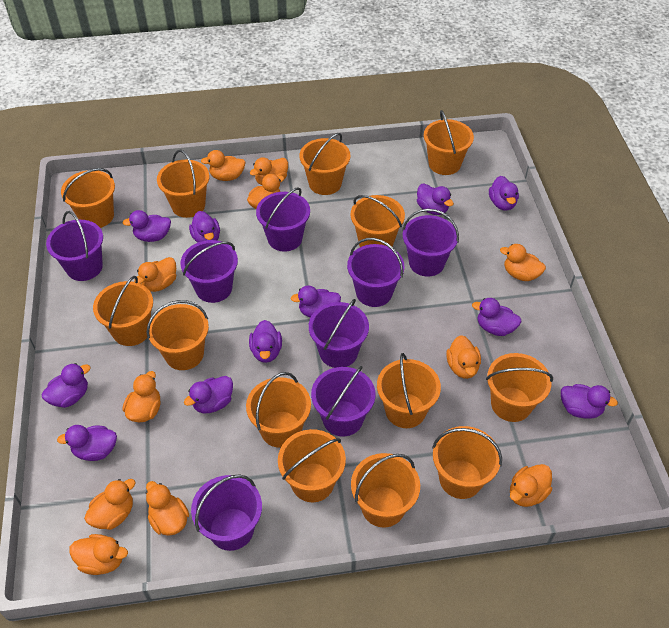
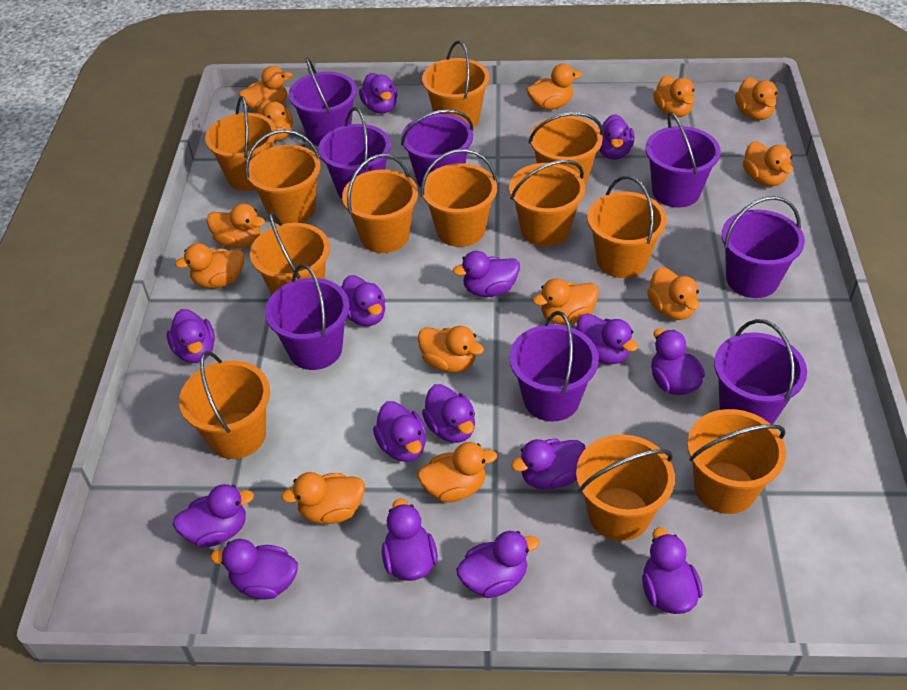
orange bucket: 13 -> 12
orange duck: 11 -> 13
purple duck: 11 -> 15

